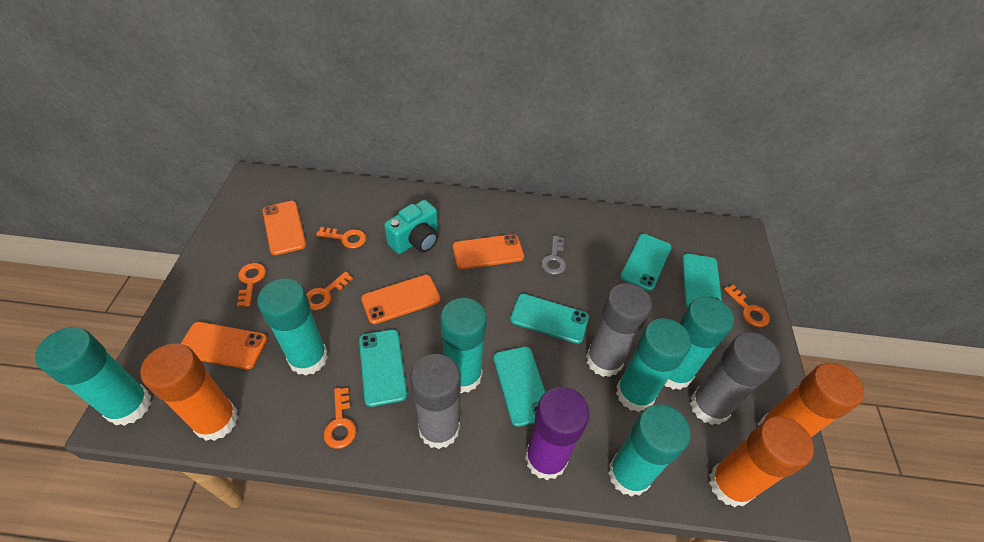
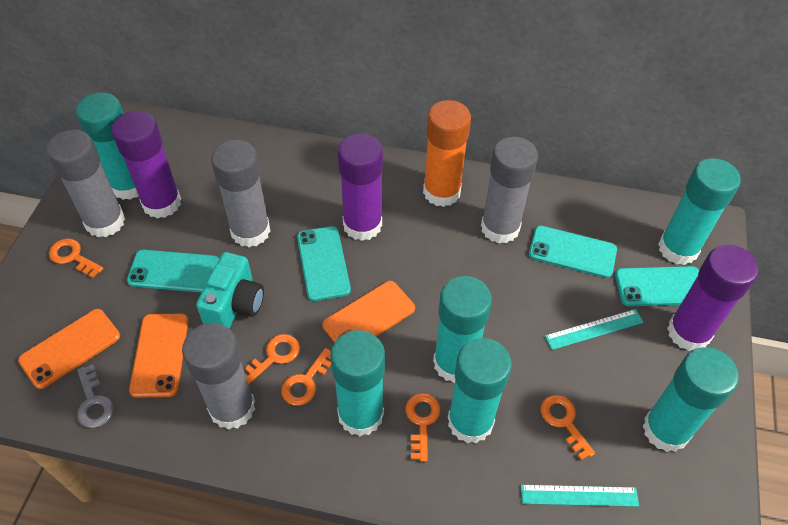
grey glue stick: 3 -> 4
orange glue stick: 3 -> 1
orange phone: 4 -> 3
purple glue stick: 1 -> 3
turquoise phone: 5 -> 4
turquoise ruler: 0 -> 2

